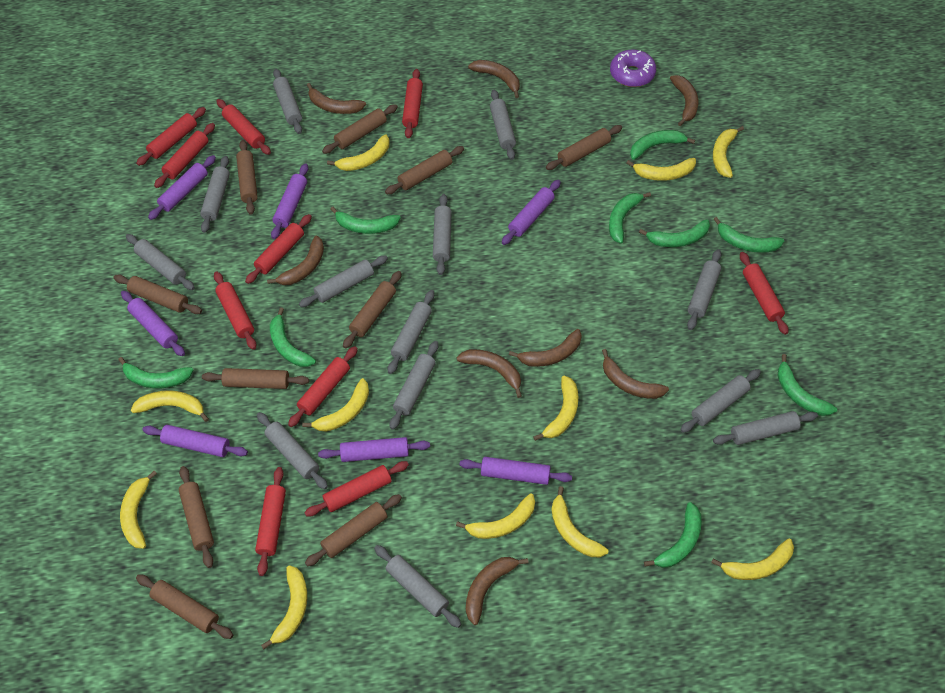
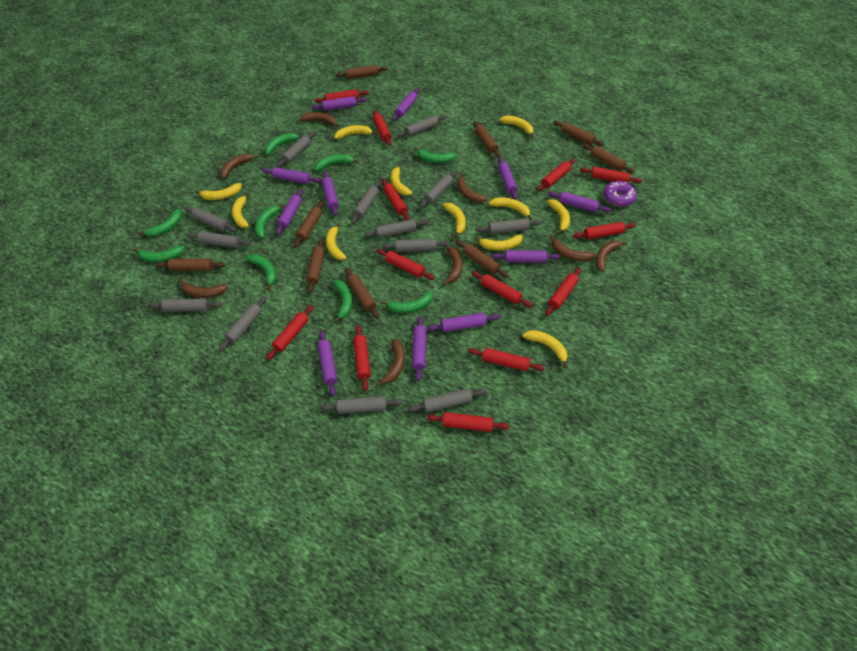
brown rolling pin: 10 -> 9
purple rolling pin: 7 -> 11
red rolling pin: 10 -> 13

